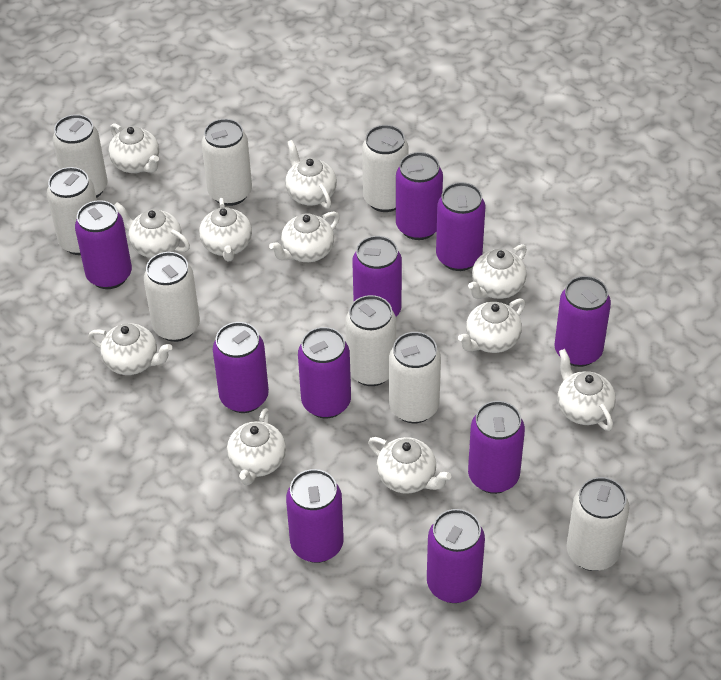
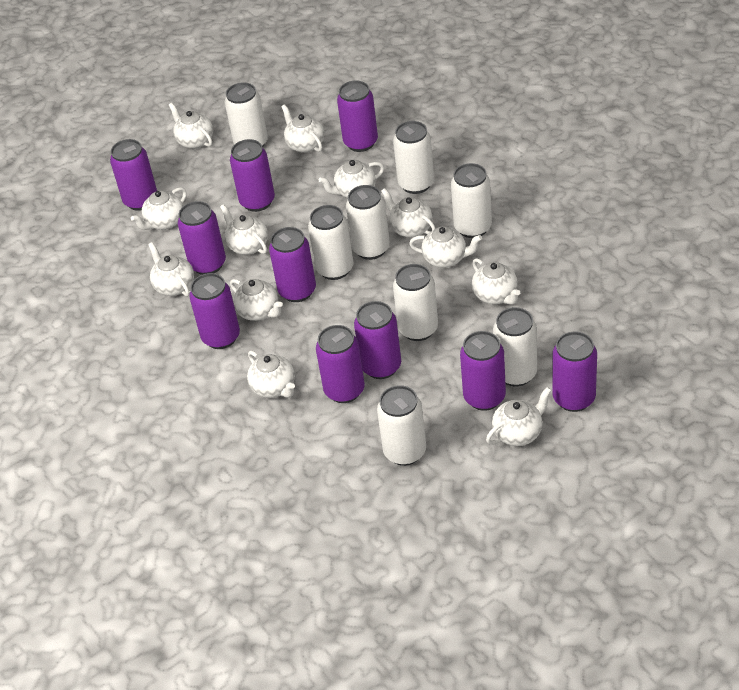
white teapot: 11 -> 12

